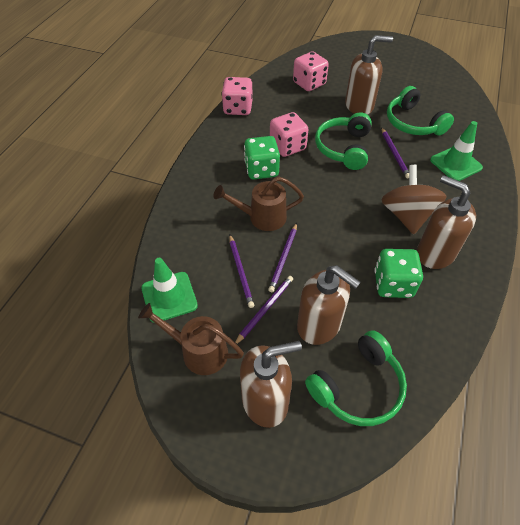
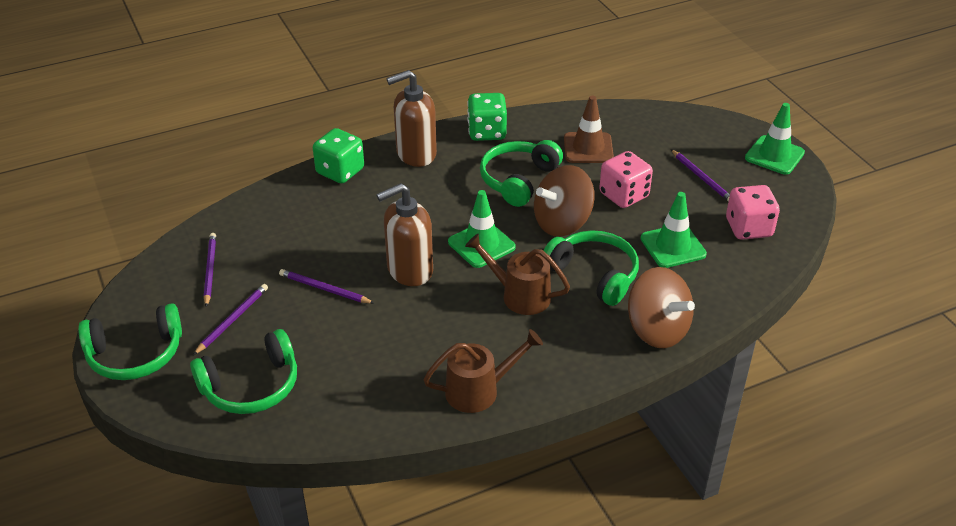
brown soap dispenser: 4 -> 2
brown spinning top: 1 -> 2
brown traffic cone: 0 -> 1
green headphones: 3 -> 4
green traffic cone: 2 -> 3
pink dice: 3 -> 2

